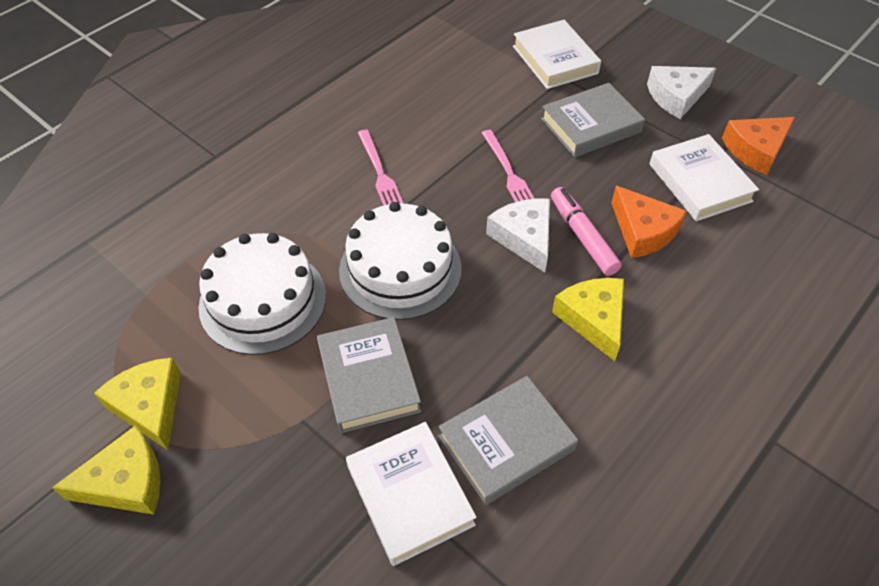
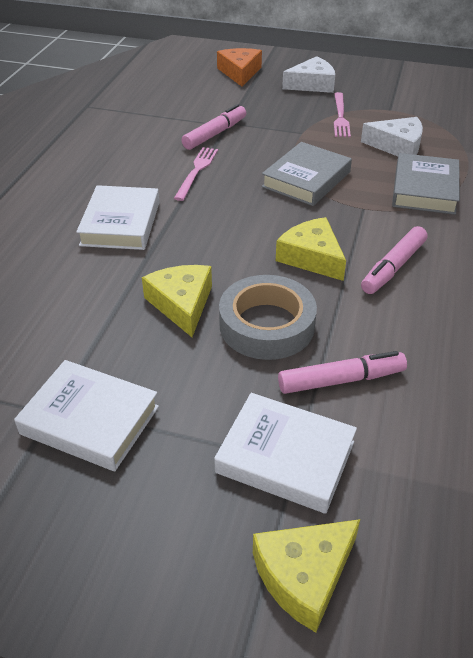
grey book: 3 -> 2
grey tape: 0 -> 1
orange cheese: 2 -> 1
pink marker: 1 -> 3
white cake: 2 -> 0

